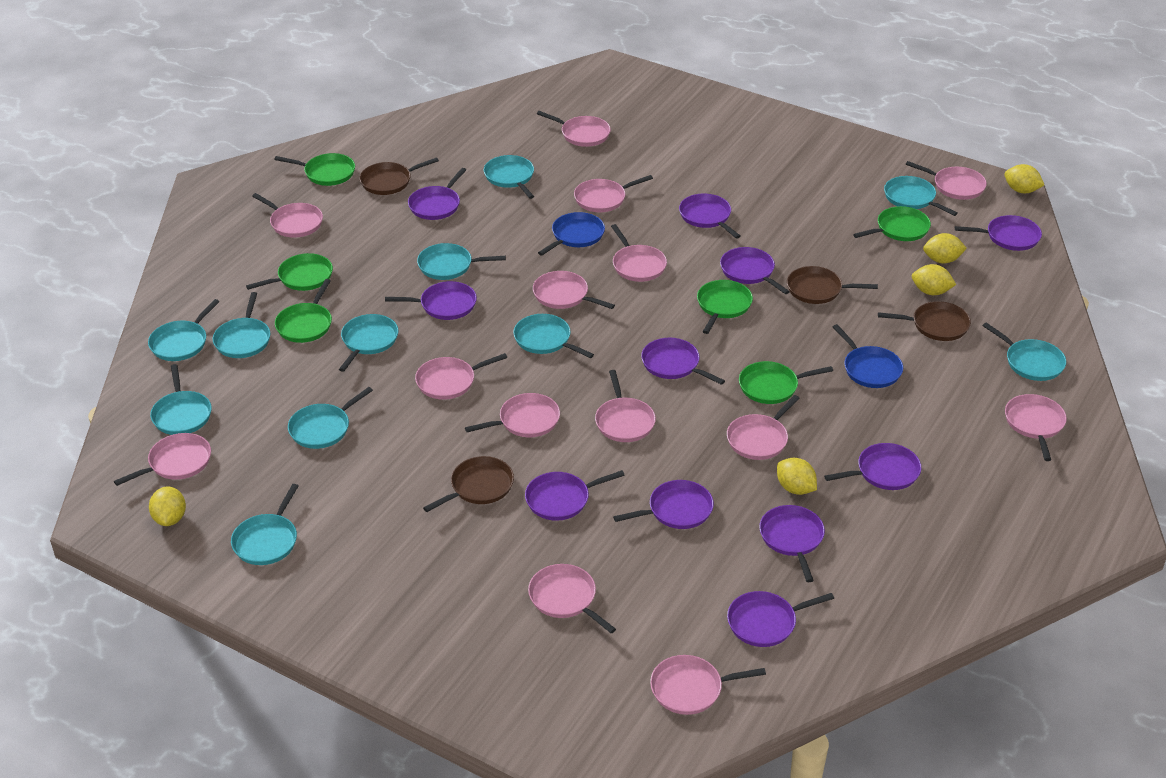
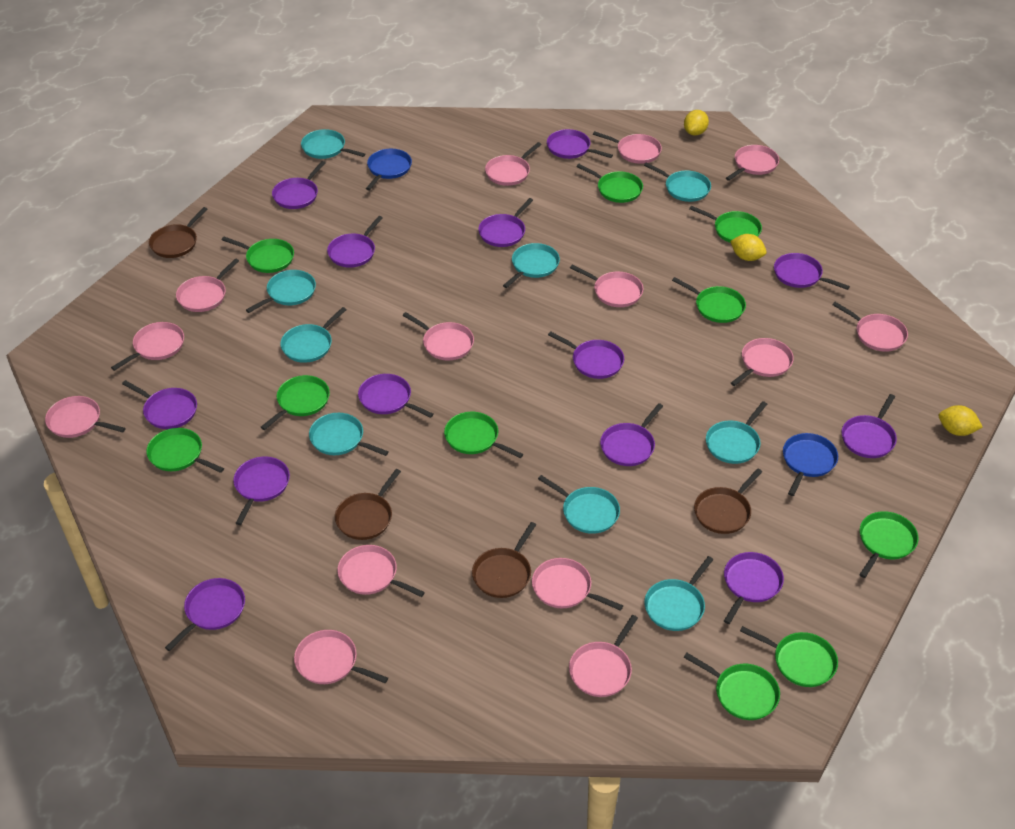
green pan: 6 -> 10
purple pan: 11 -> 13
turquoise pan: 11 -> 9
yellow lemon: 5 -> 3

